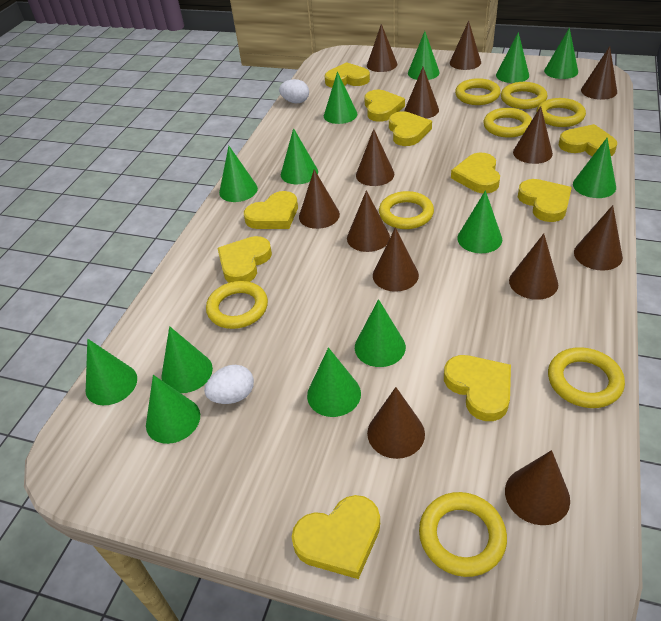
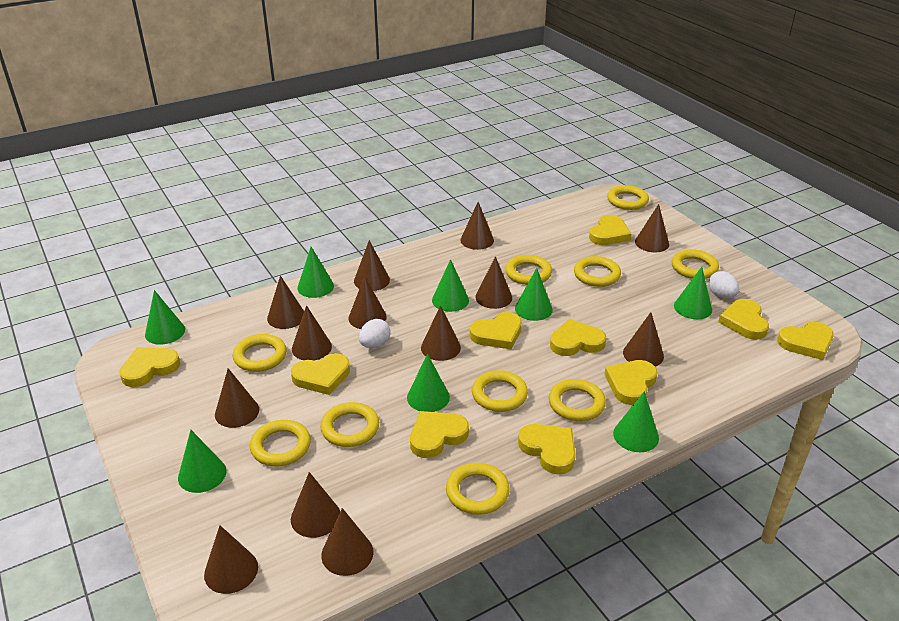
green cone: 13 -> 8
yellow ring: 8 -> 10

